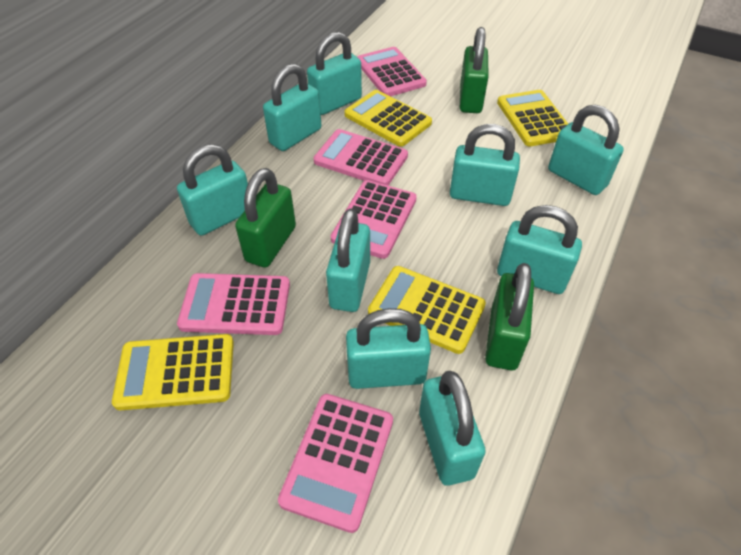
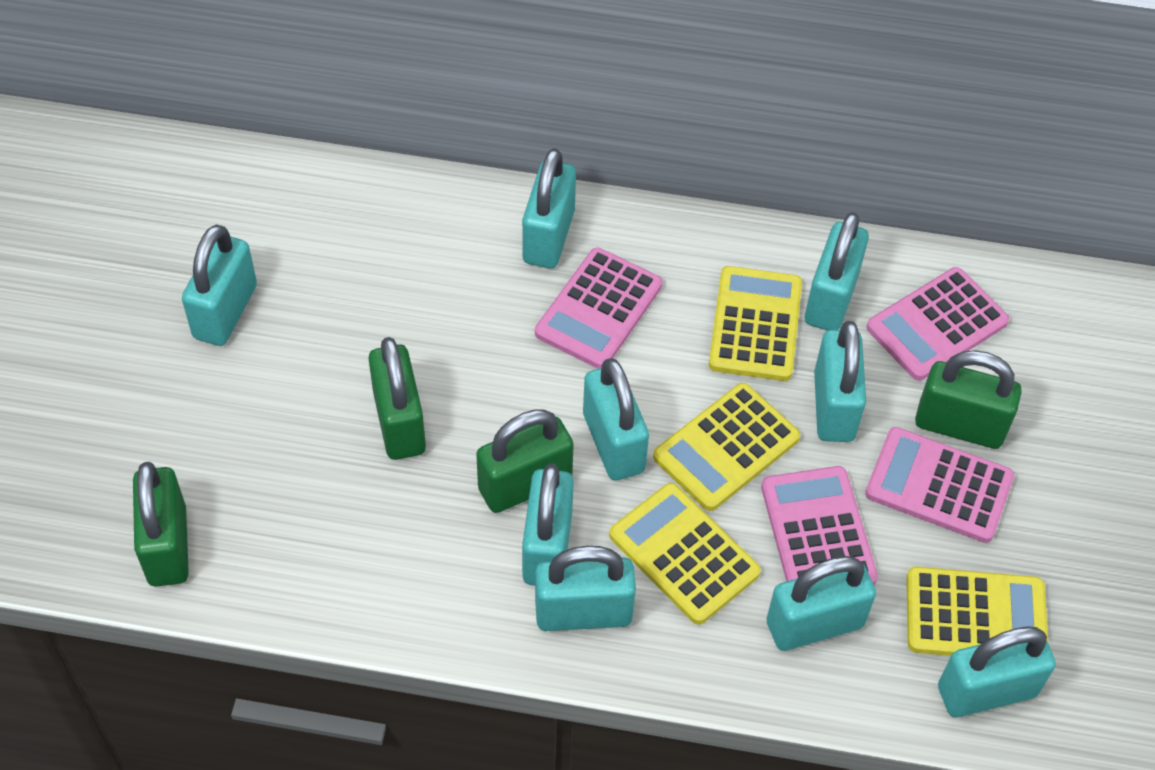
green padlock: 3 -> 4
pink calculator: 5 -> 4

